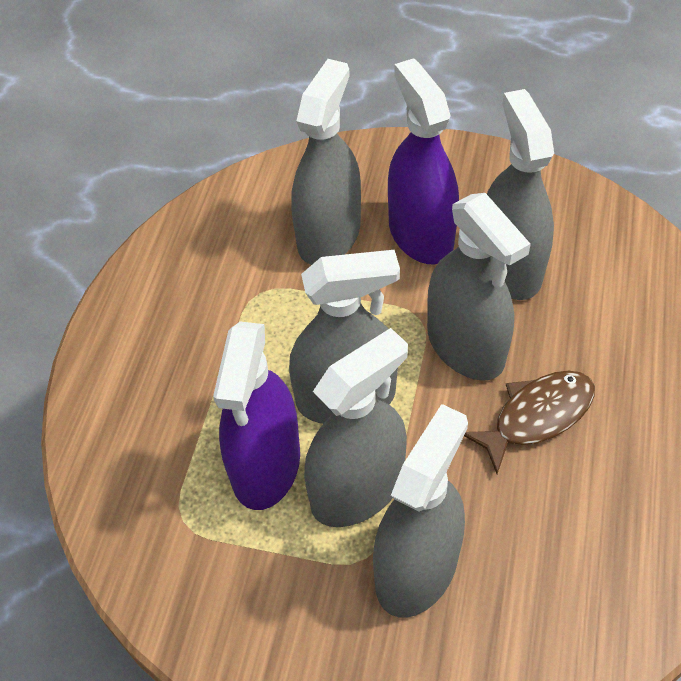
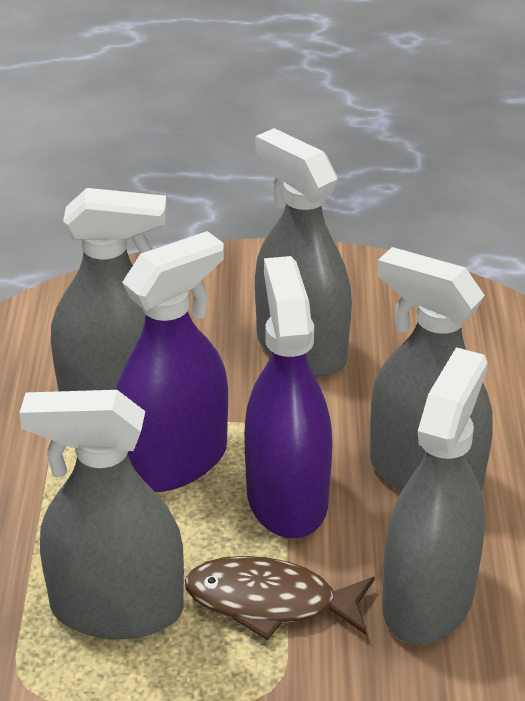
grey spray bottle: 6 -> 5

